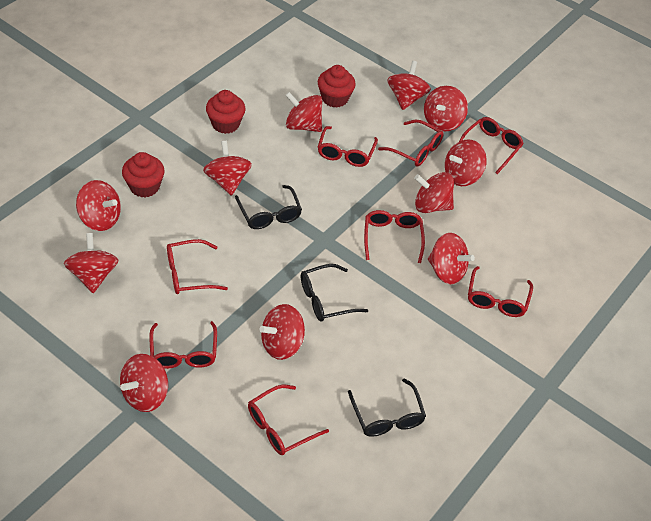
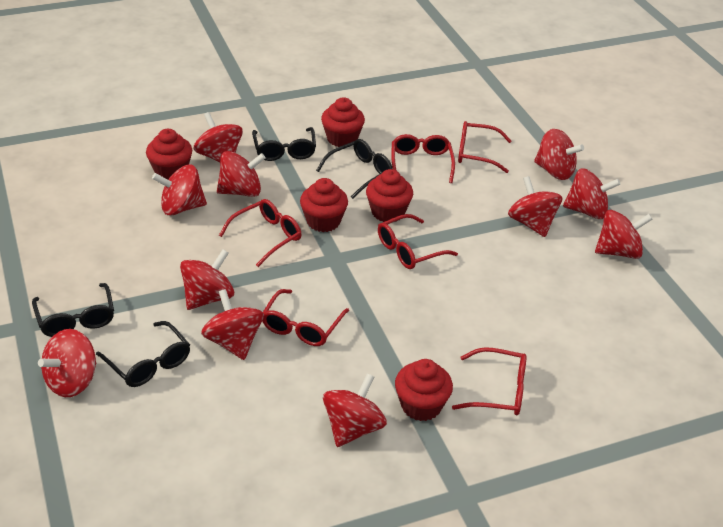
black glasses: 3 -> 4
red cupcake: 3 -> 5
red glasses: 8 -> 6

